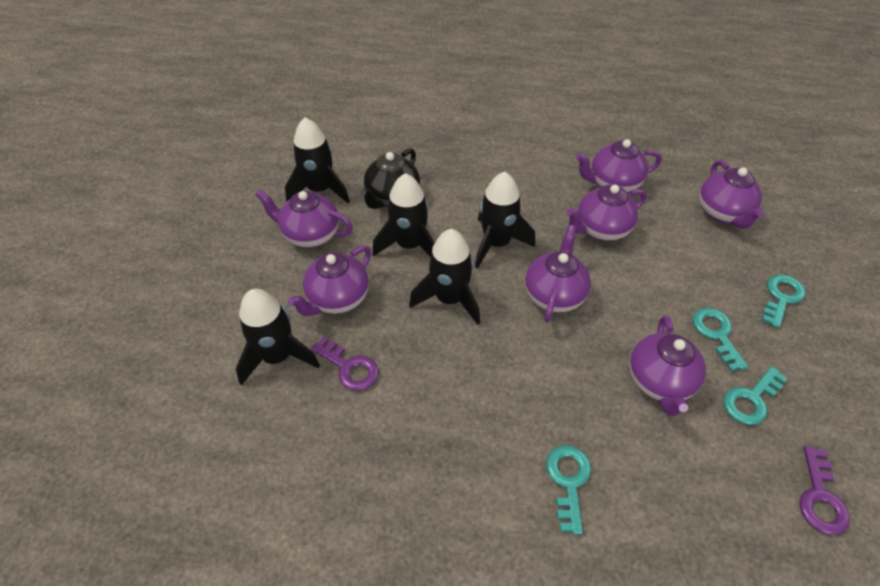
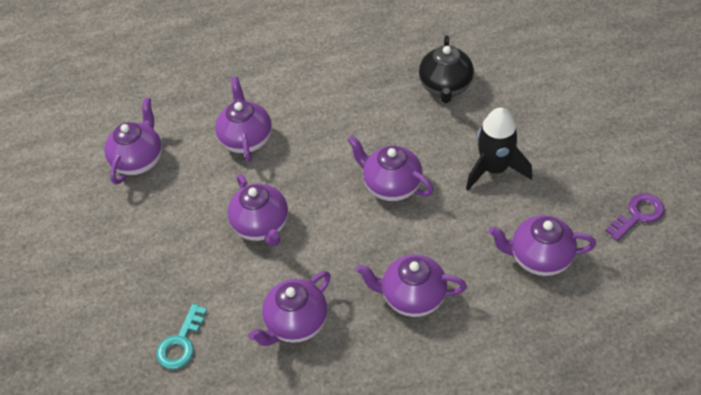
black rocket: 5 -> 1
purple key: 2 -> 1
turquoise key: 4 -> 1

